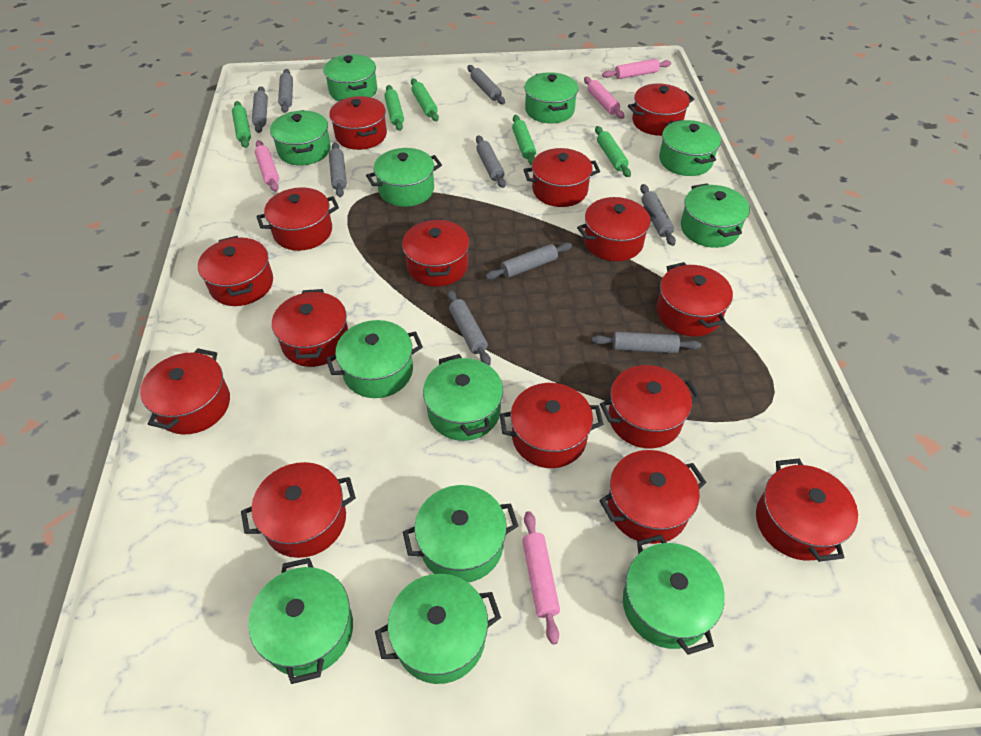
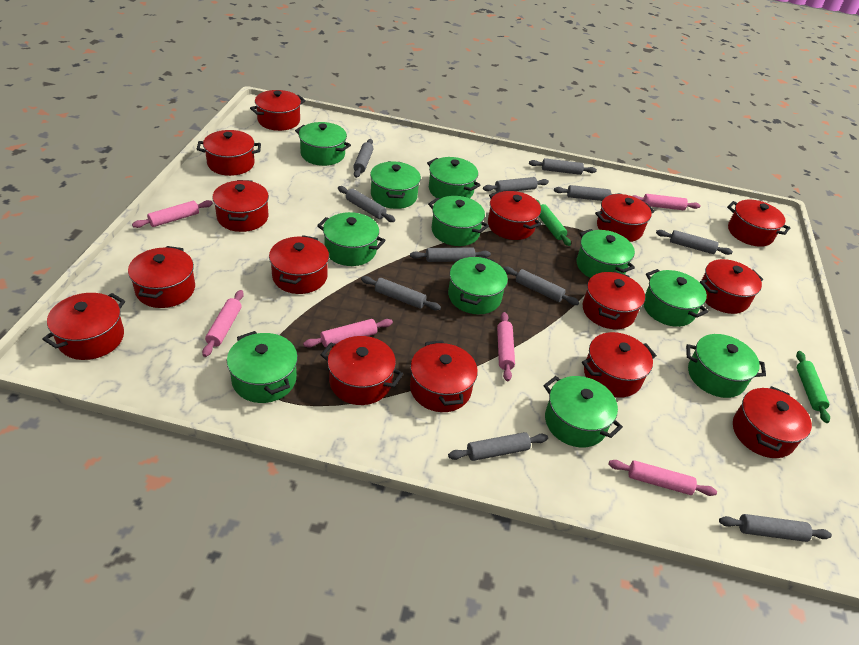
green pot: 12 -> 11
green rolling pin: 5 -> 2
grey rolling pin: 9 -> 11
pink rolling pin: 4 -> 6

